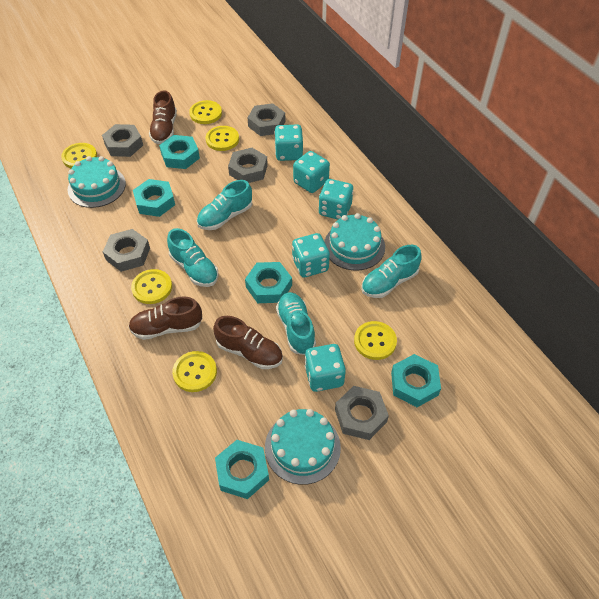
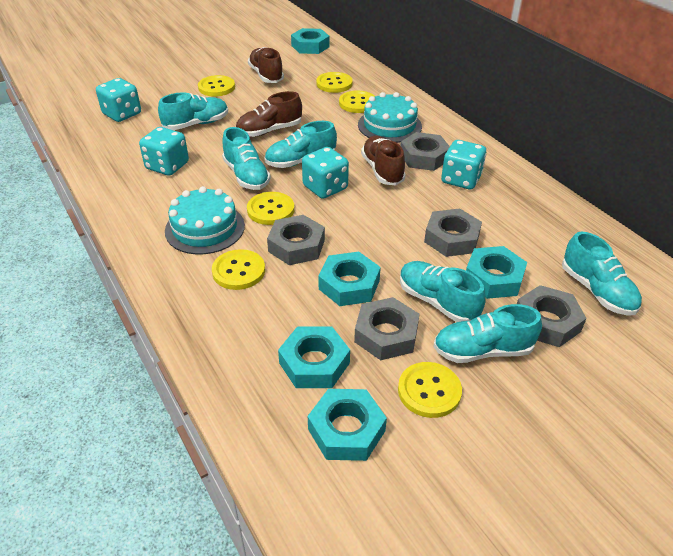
turquoise cake: 3 -> 2
turquoise dice: 5 -> 4
turquoise shoe: 4 -> 6

